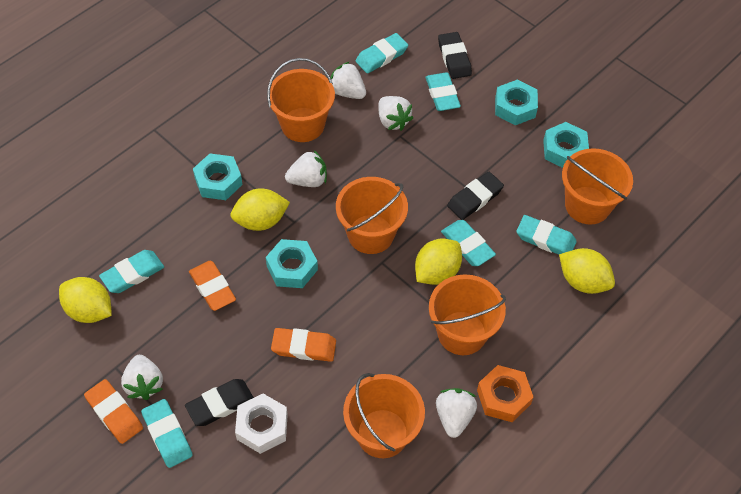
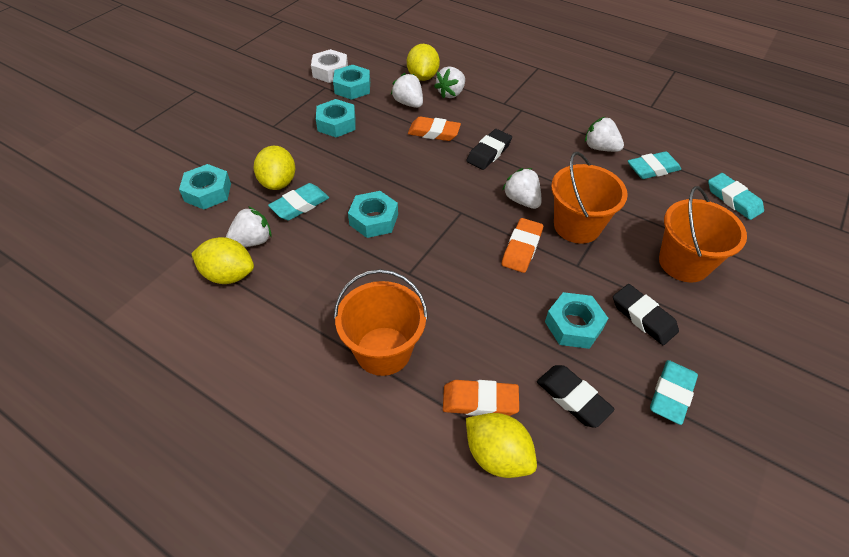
orange bucket: 5 -> 3
orange nut: 1 -> 0
turquoise eraser: 6 -> 4
turquoise nut: 4 -> 5

